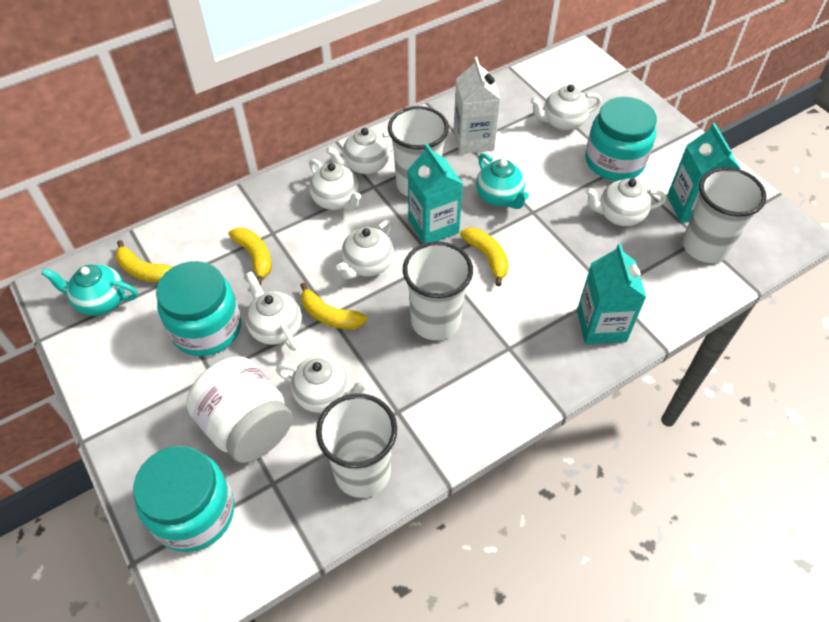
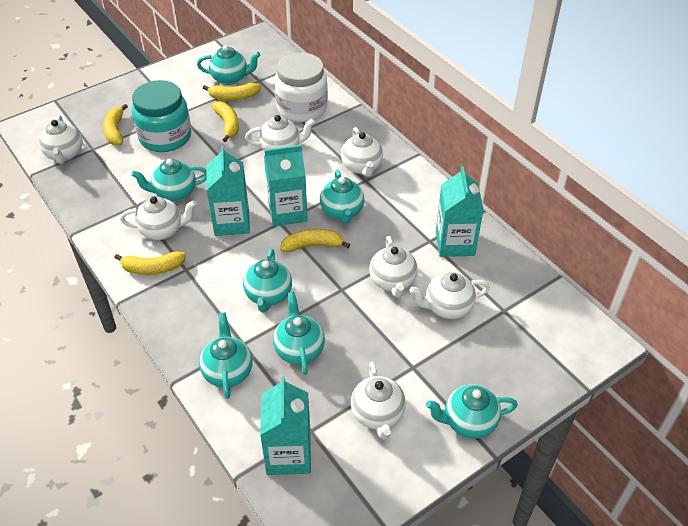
turquoise carton: 3 -> 4
turquoise jar: 3 -> 1
turquoise teapot: 2 -> 7
white carton: 1 -> 0
white cup: 4 -> 0
yellow banana: 4 -> 5

